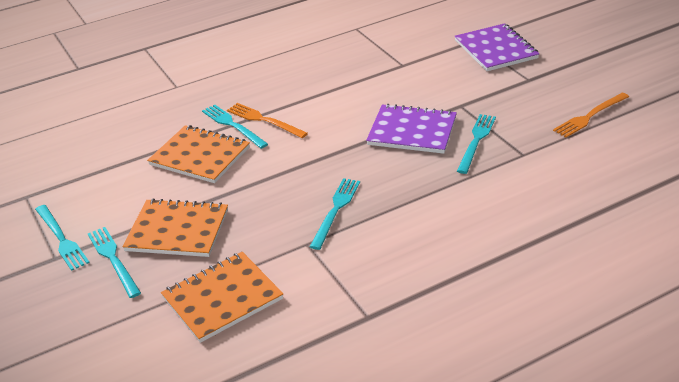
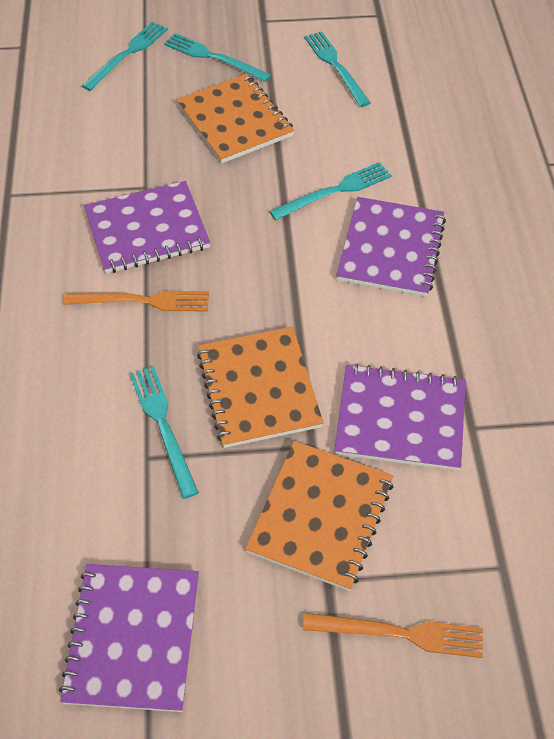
purple notebook: 2 -> 4

